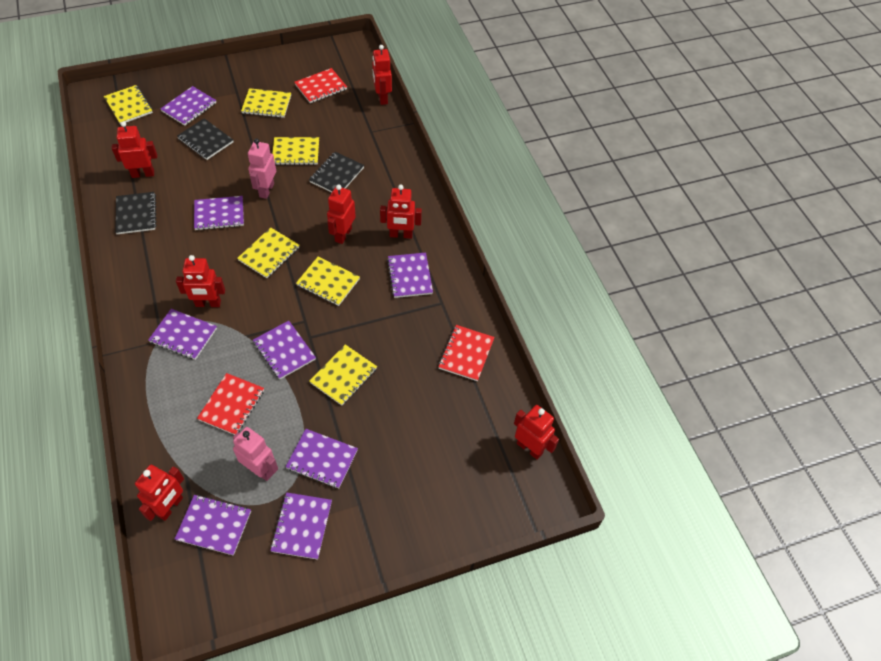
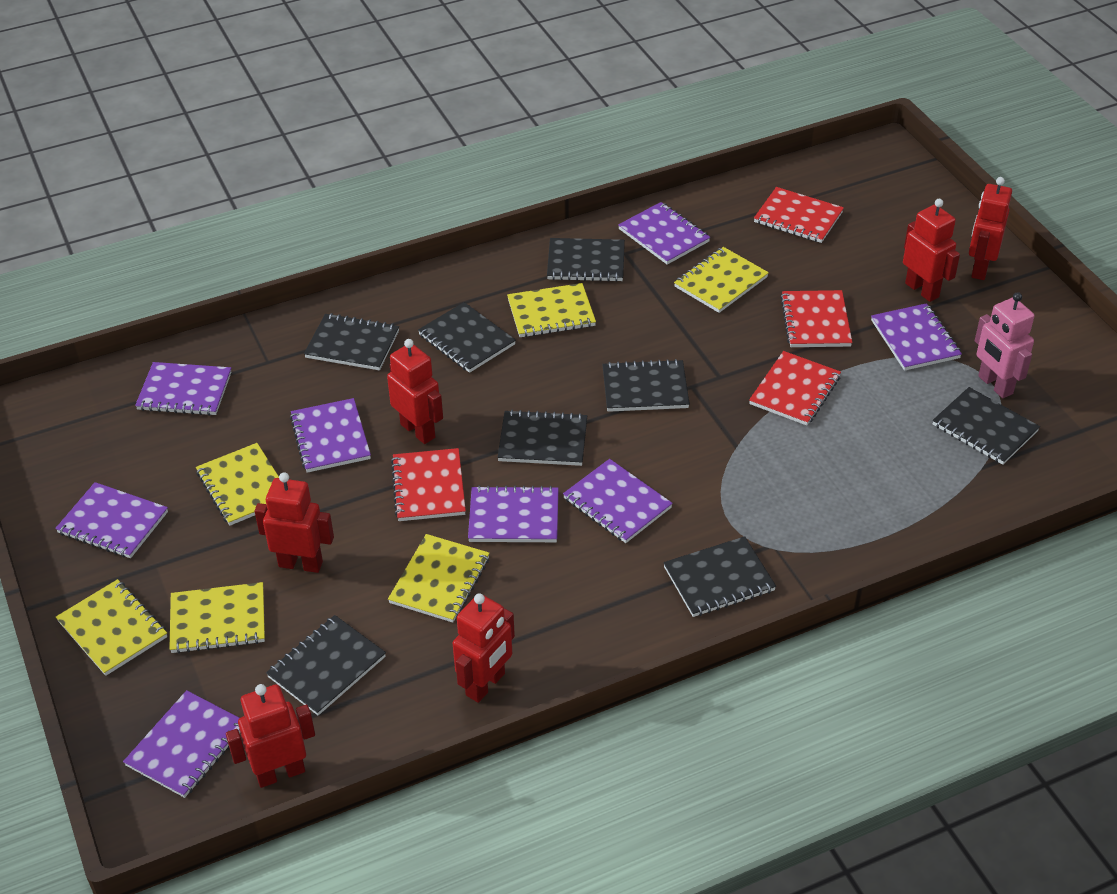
black notebook: 3 -> 8
pink robot: 2 -> 1
red notebook: 3 -> 4
red robot: 7 -> 6

